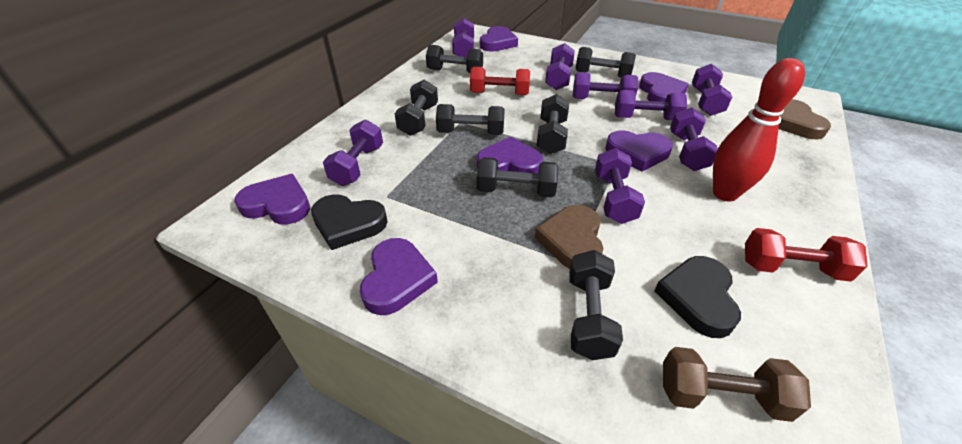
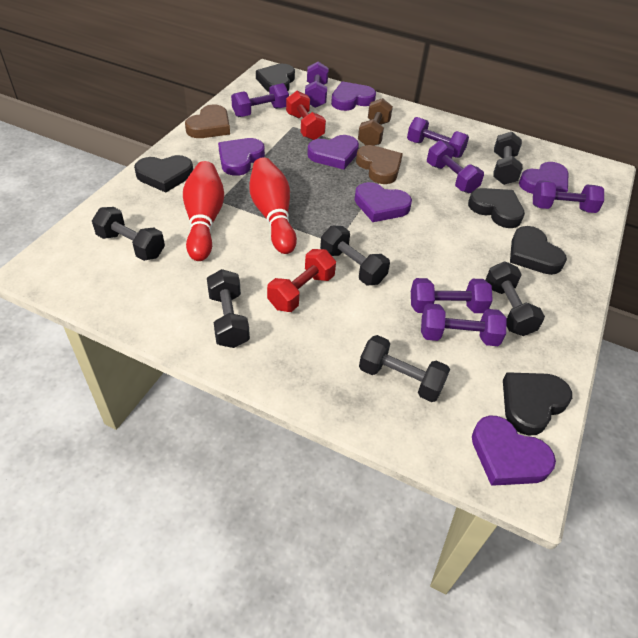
black dumbbell: 7 -> 6
black heart: 2 -> 5
purple dumbbell: 8 -> 7
red bowling pin: 1 -> 2

